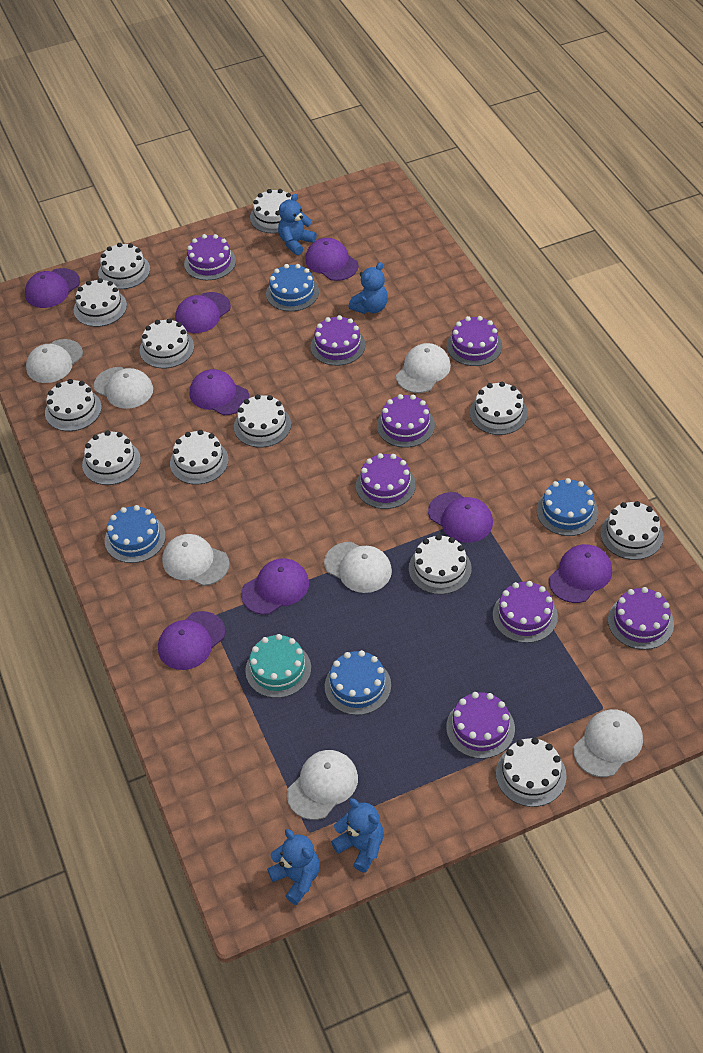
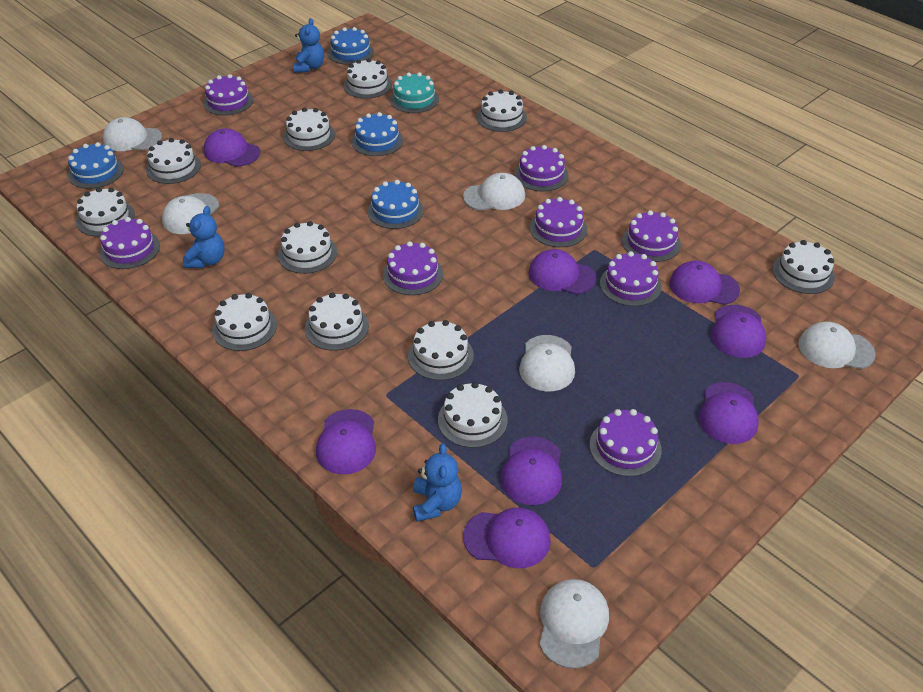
blue teddy bear: 4 -> 3
white cake: 12 -> 11
white cap: 7 -> 6

